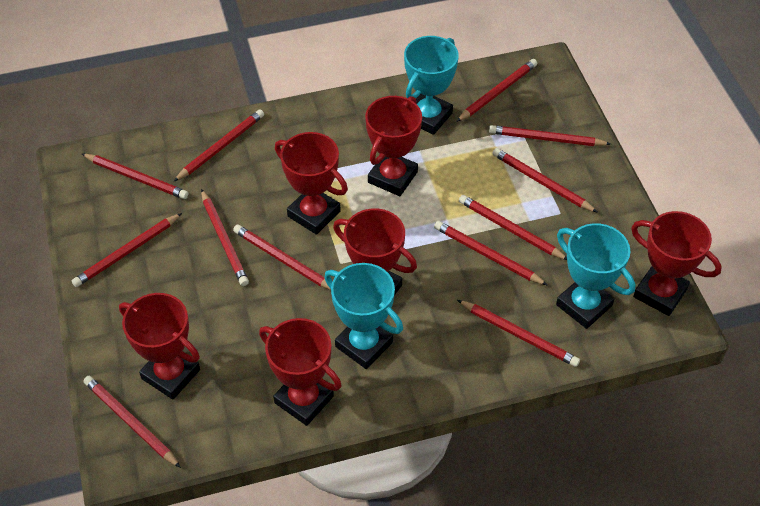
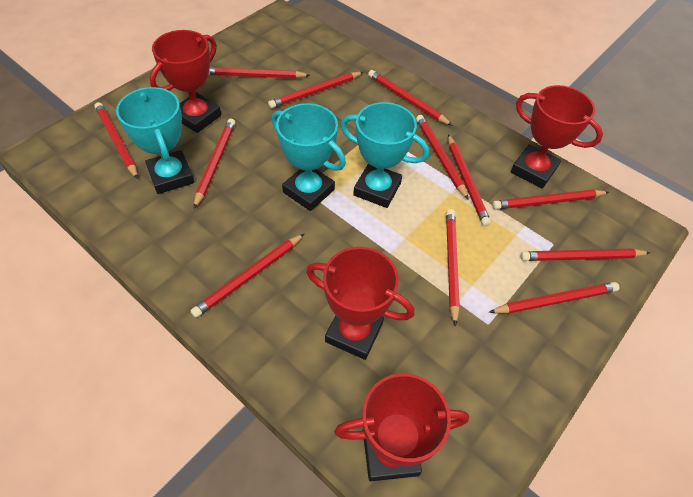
red trophy: 6 -> 4

